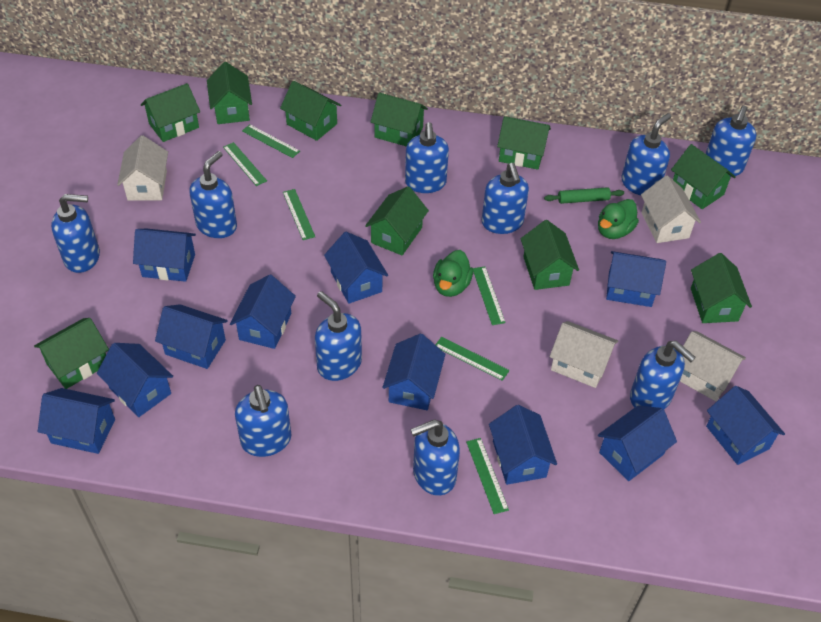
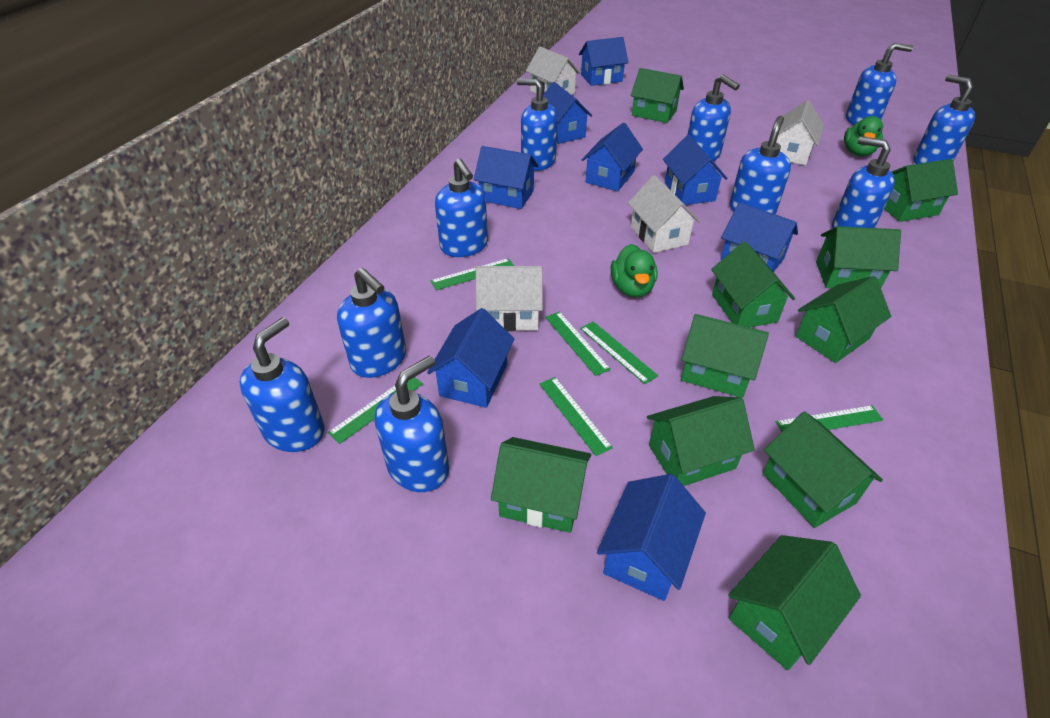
blue house: 11 -> 8
green rolling pin: 1 -> 0

